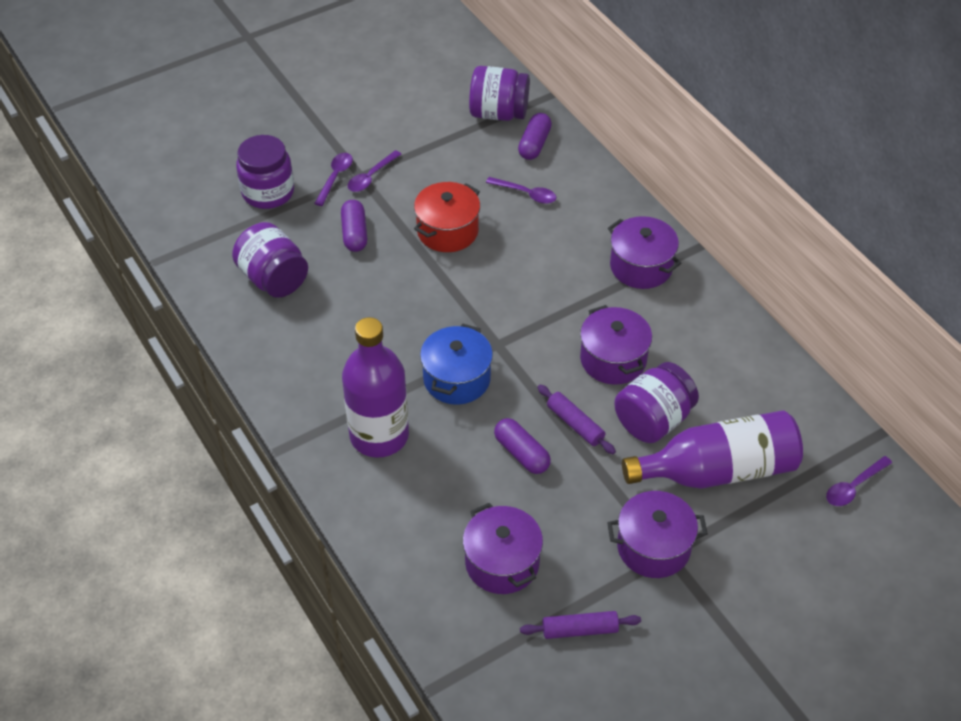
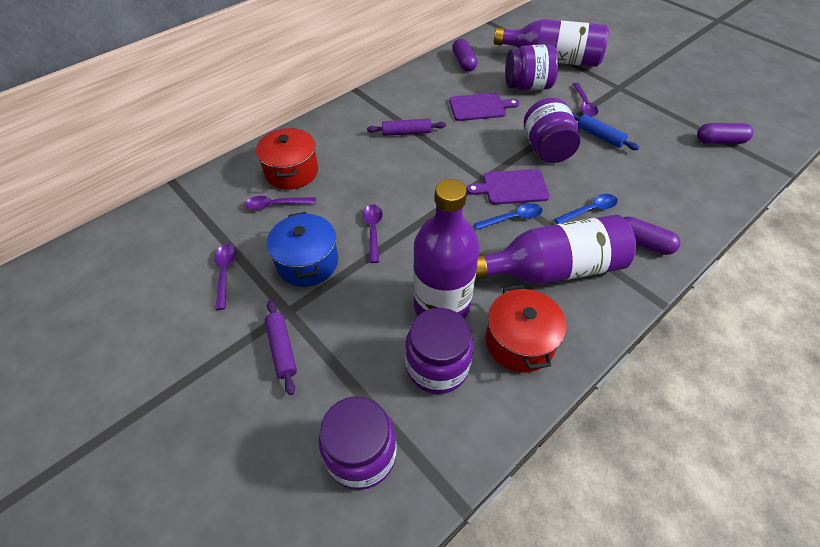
blue rolling pin: 0 -> 1
blue spoon: 0 -> 2
purple bottle: 2 -> 3
purple cutting board: 0 -> 2
purple pot: 4 -> 0
red pot: 1 -> 2

